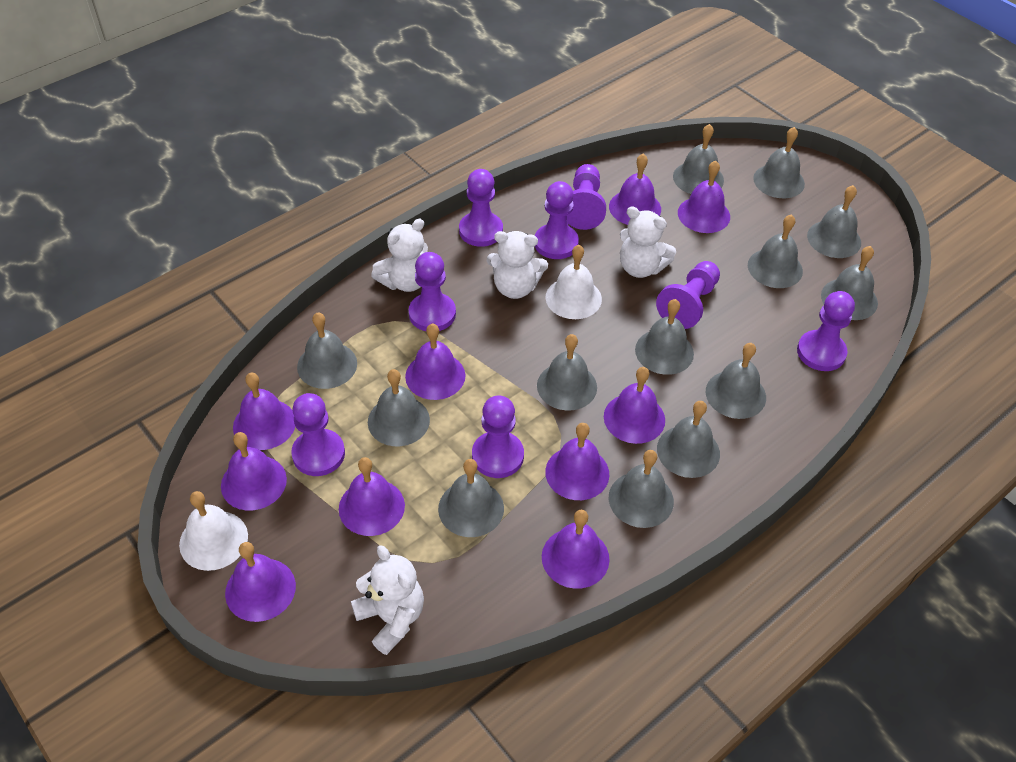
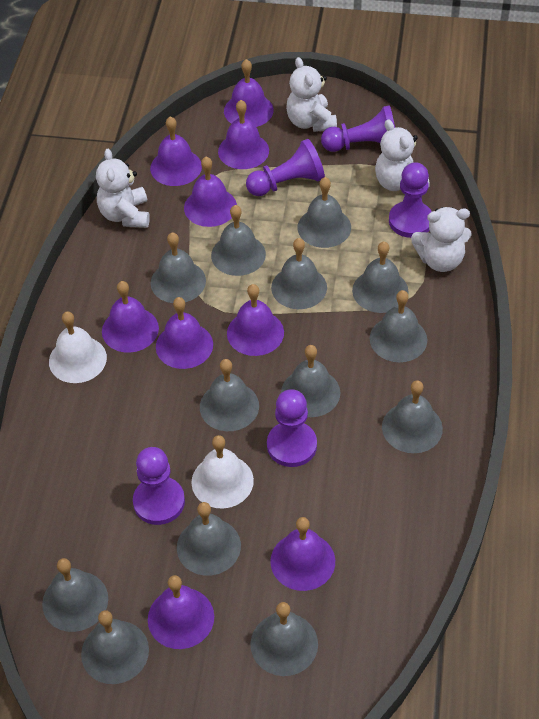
purple bell: 10 -> 9
purple pawn: 8 -> 5

